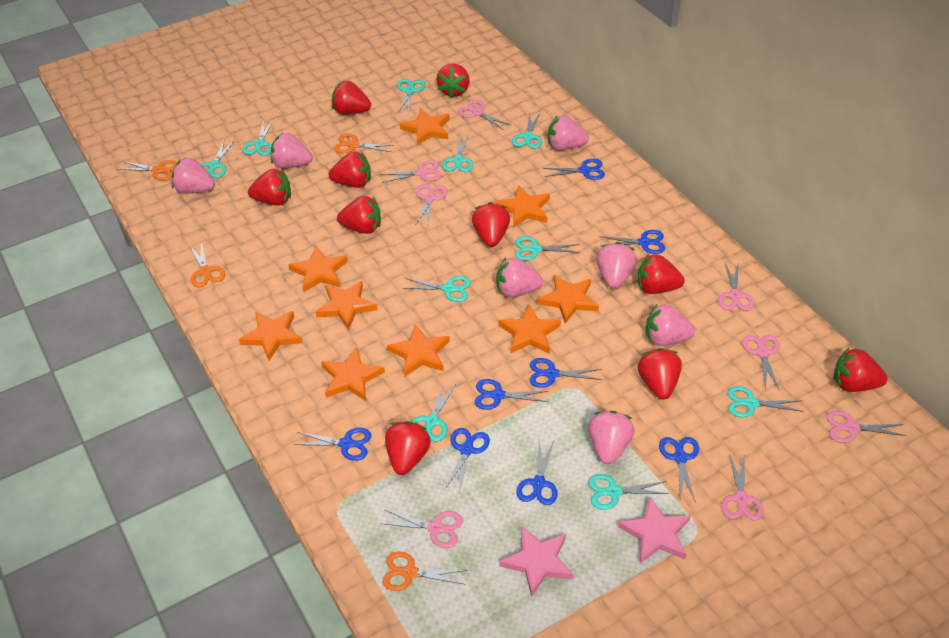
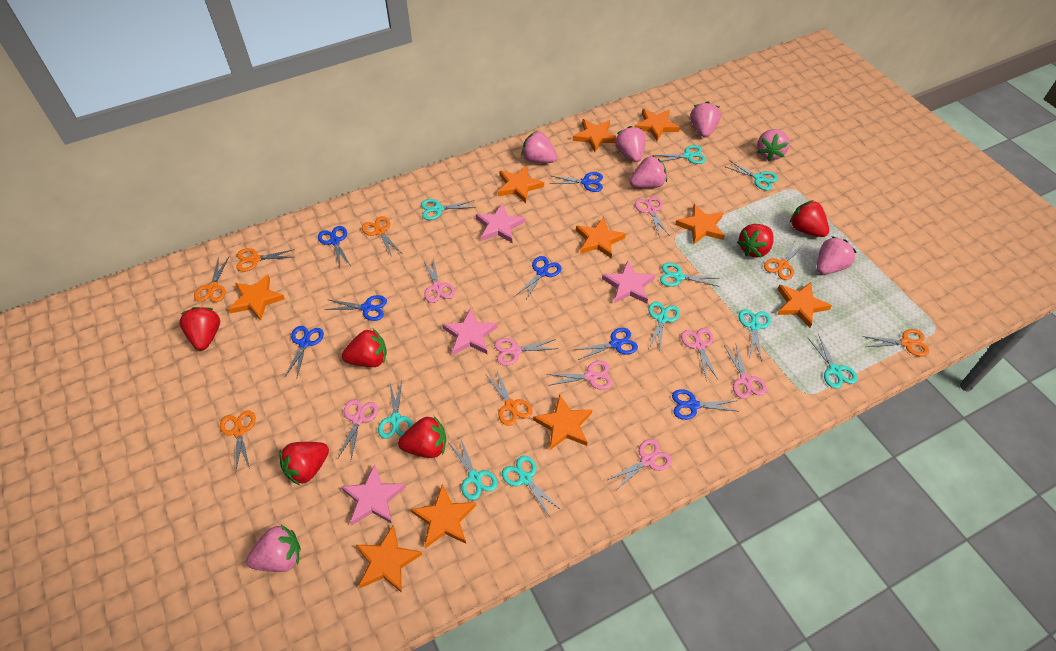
blue scissors: 8 -> 7
orange scissors: 4 -> 7
orange star: 9 -> 10
pink star: 2 -> 4
red strawberry: 10 -> 6

